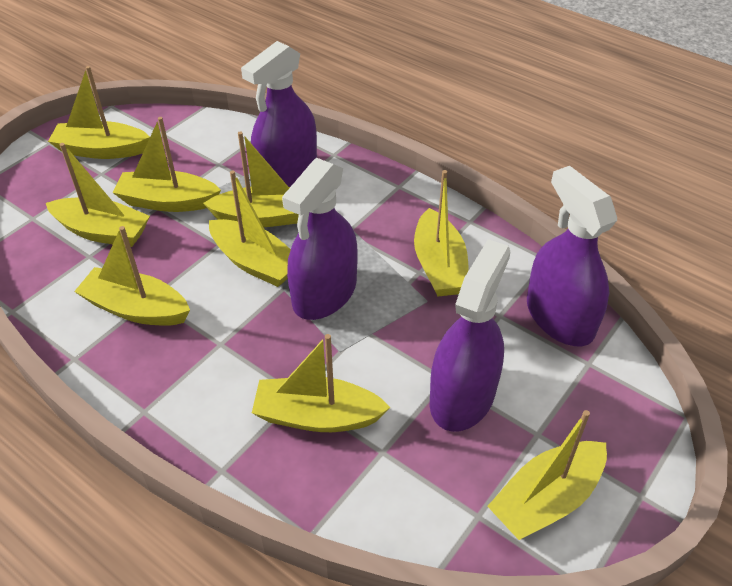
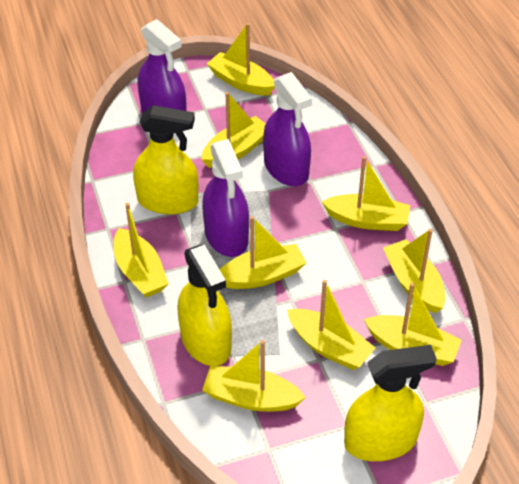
purple spray bottle: 4 -> 3
yellow spray bottle: 0 -> 3

